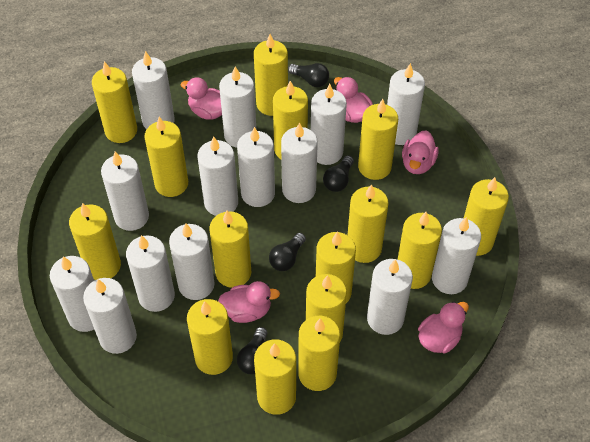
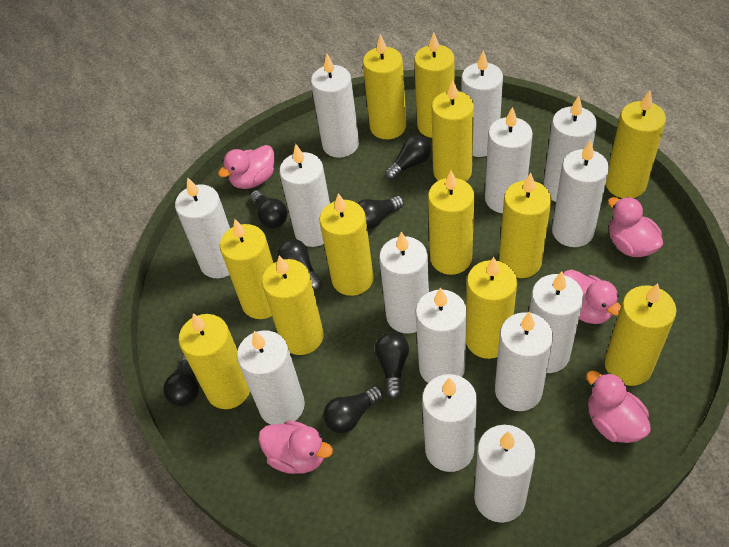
black light bulb: 4 -> 7
yellow candle: 15 -> 12

